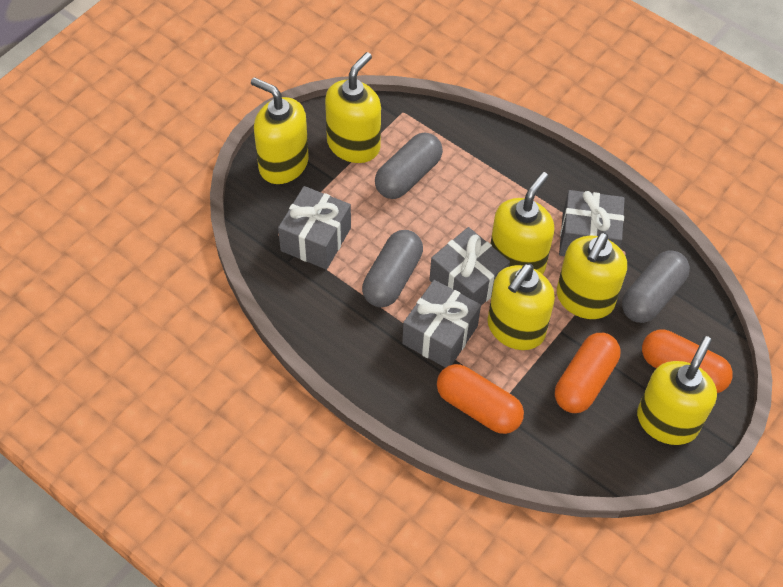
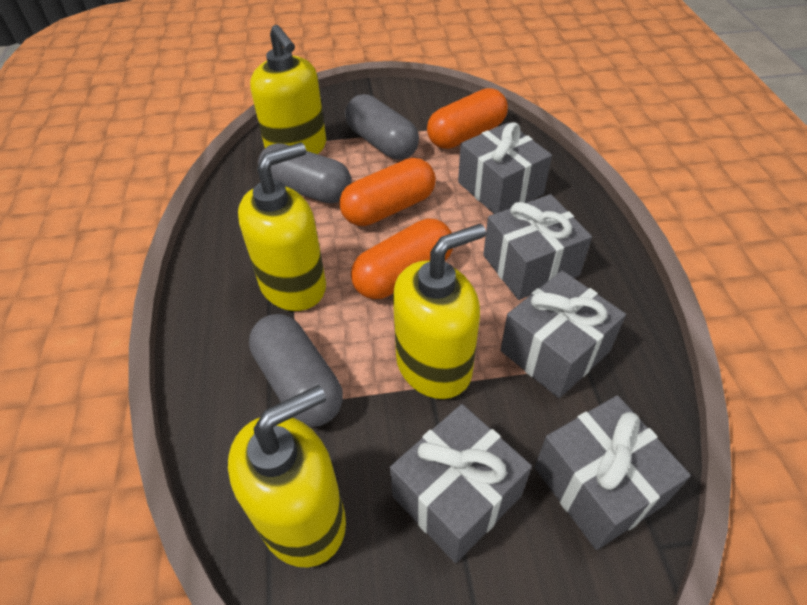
grey gift: 4 -> 5
yellow soap dispenser: 6 -> 4

